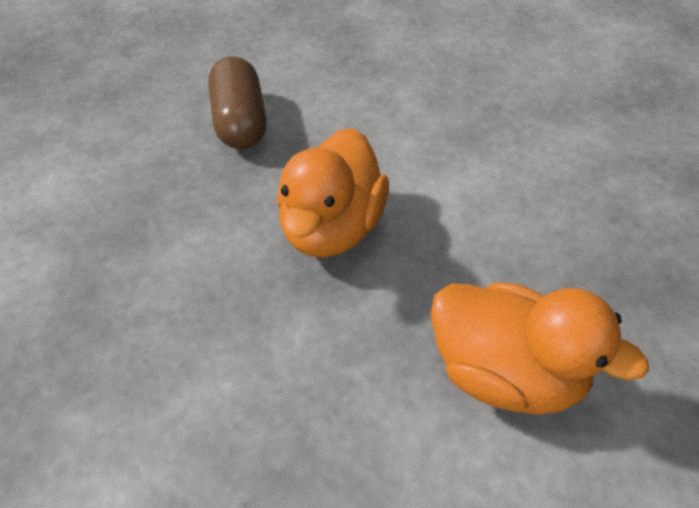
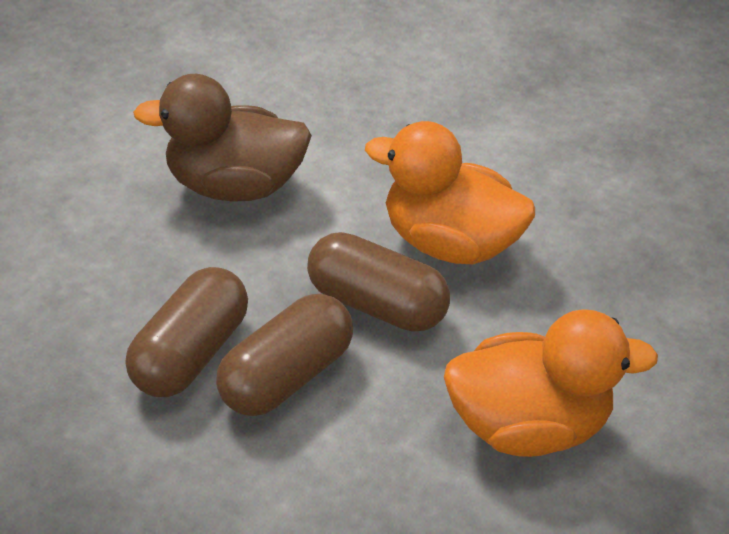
brown capsule: 1 -> 3
brown duck: 0 -> 1

